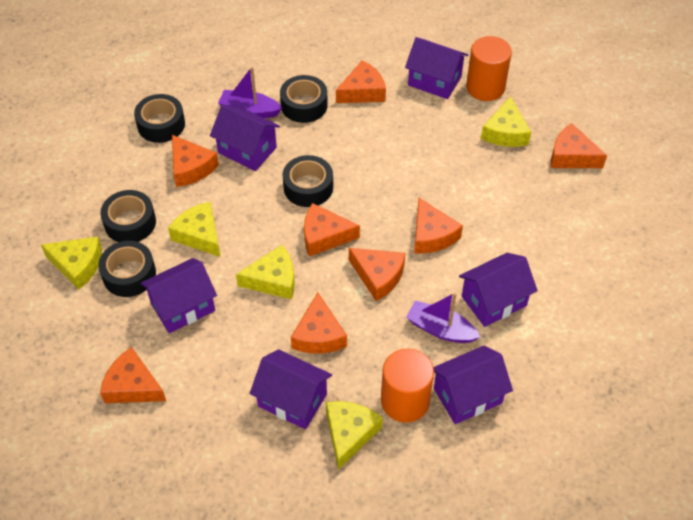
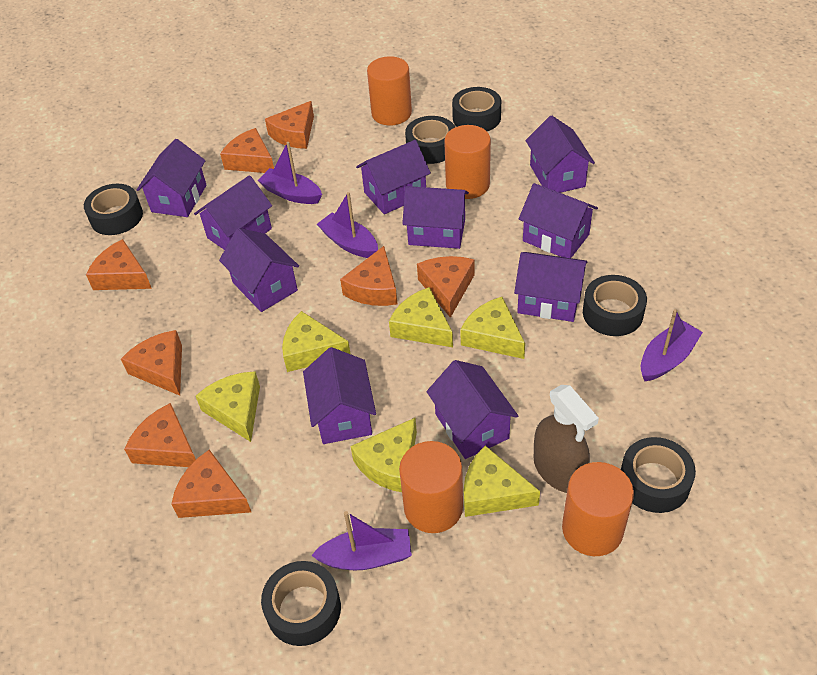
black tape: 5 -> 6
brown spray bottle: 0 -> 1
orange cylinder: 2 -> 4
purple boat: 2 -> 4
purple house: 6 -> 10
yellow cheese: 5 -> 6

